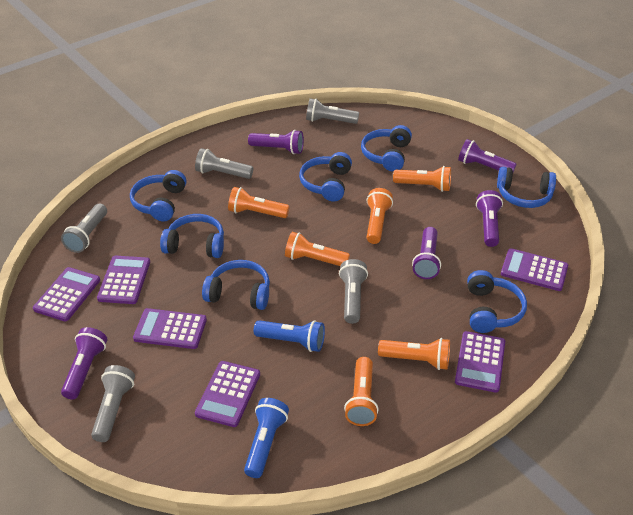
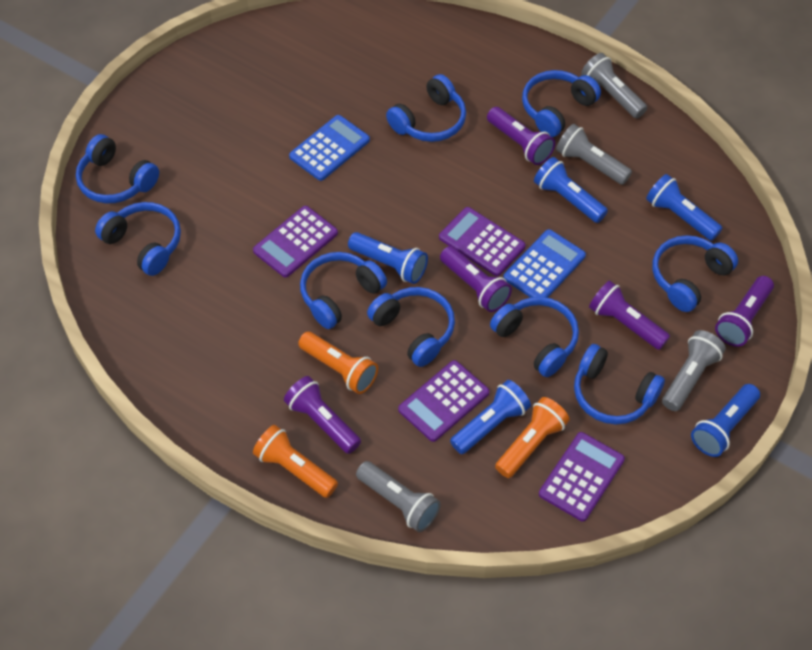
blue calculator: 0 -> 2
blue flashlight: 2 -> 5
blue headphones: 7 -> 9
grey flashlight: 5 -> 4
orange flashlight: 6 -> 3
purple calculator: 6 -> 4

